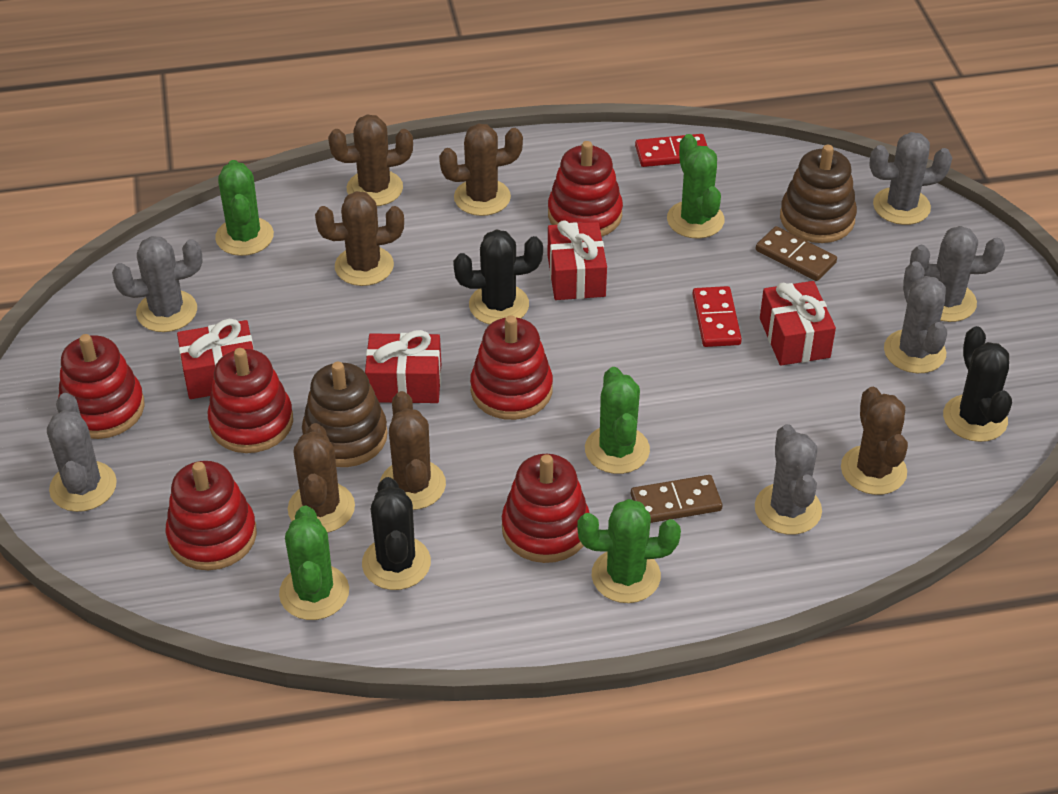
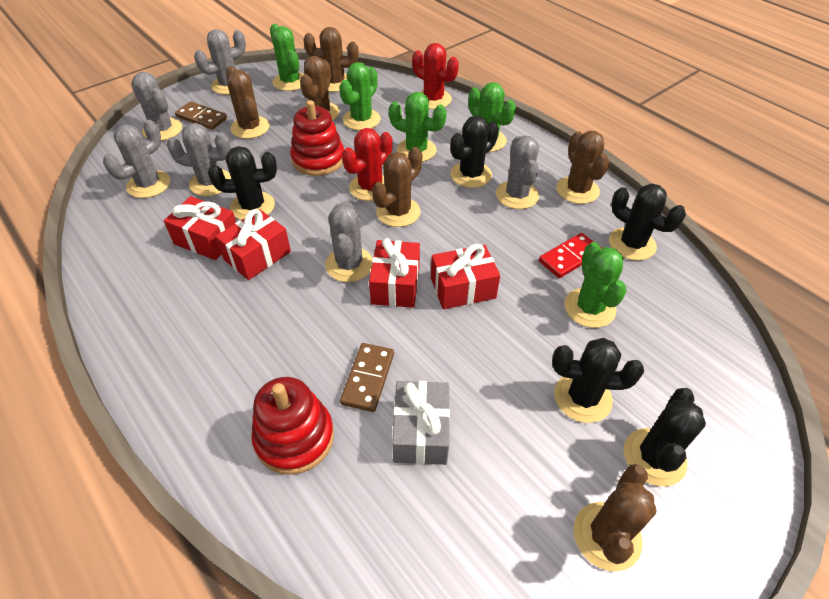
black cactus: 3 -> 5
brown stacking toy: 2 -> 0
grey gift: 0 -> 1
red cactus: 0 -> 2
red domino: 2 -> 1
red stacking toy: 6 -> 2

